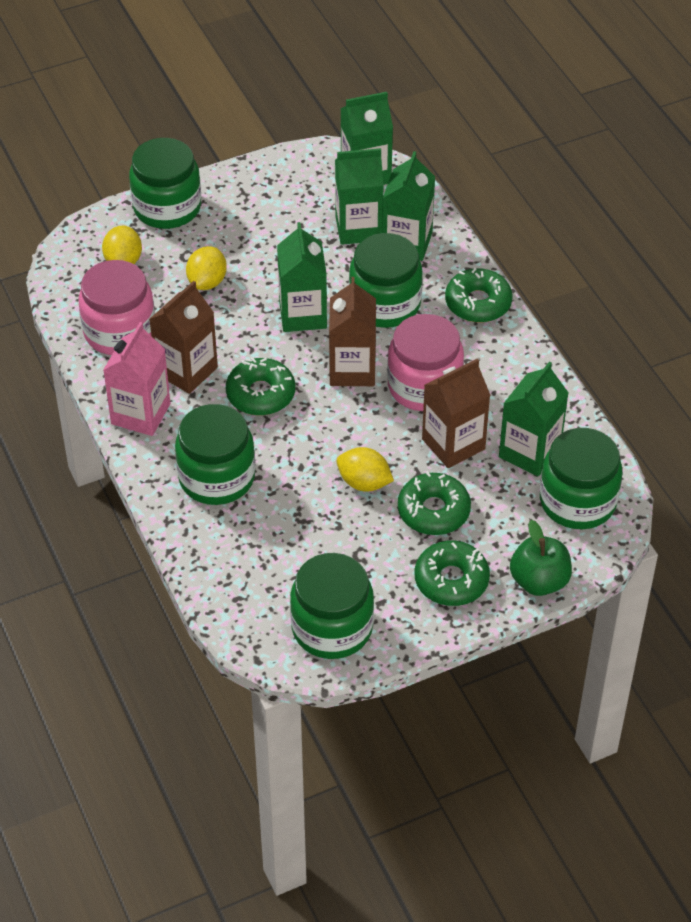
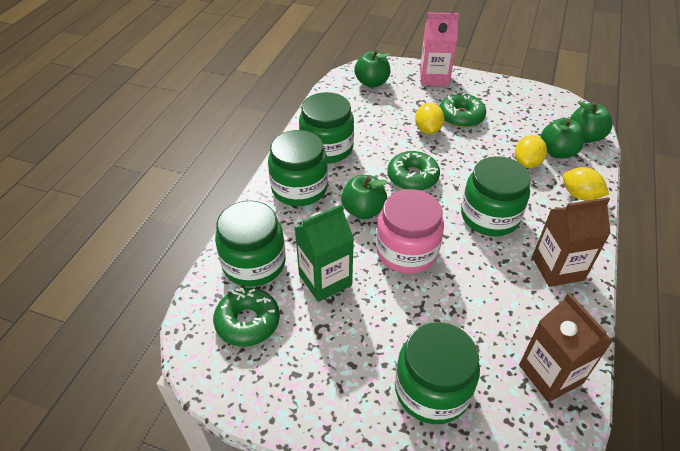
brown carton: 3 -> 2
green apple: 1 -> 4
green carton: 5 -> 1
green donut: 4 -> 3
pink jar: 2 -> 1

